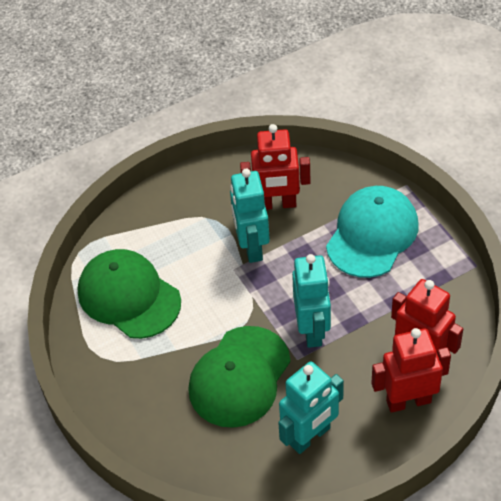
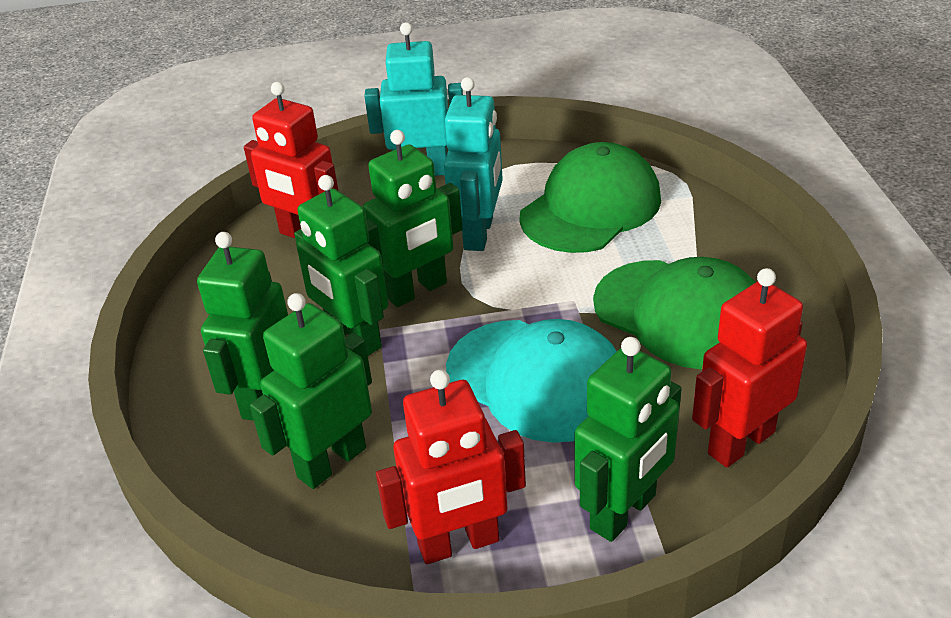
green robot: 0 -> 5
turquoise robot: 3 -> 2

